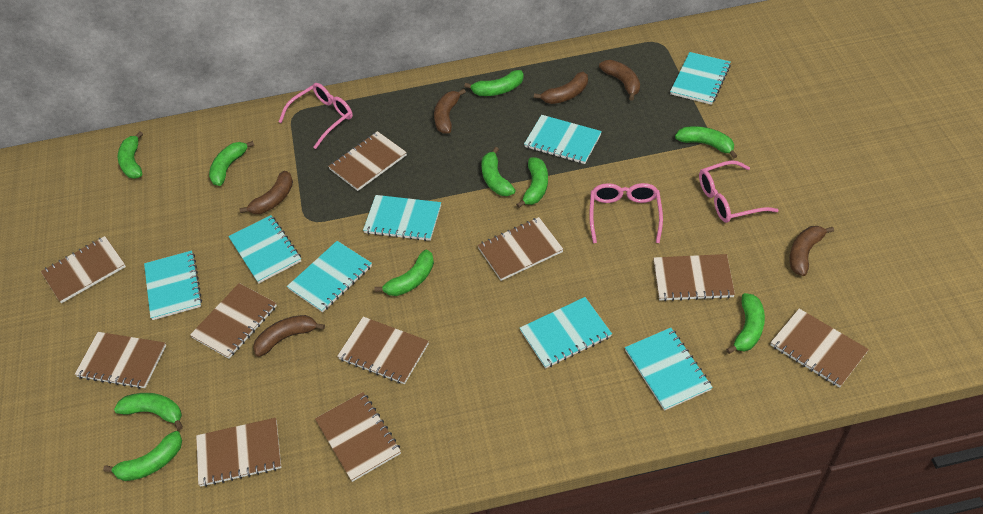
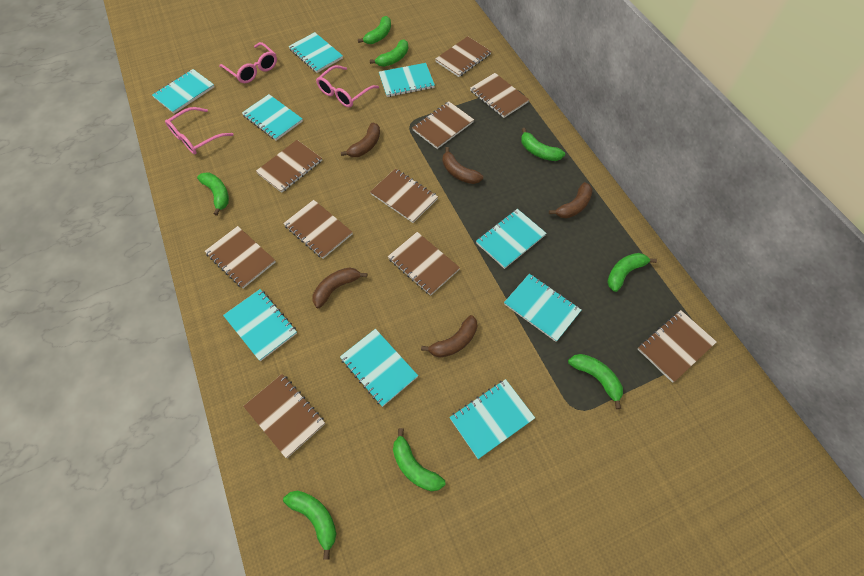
brown banana: 6 -> 5
green banana: 10 -> 8
turquoise notebook: 8 -> 9

